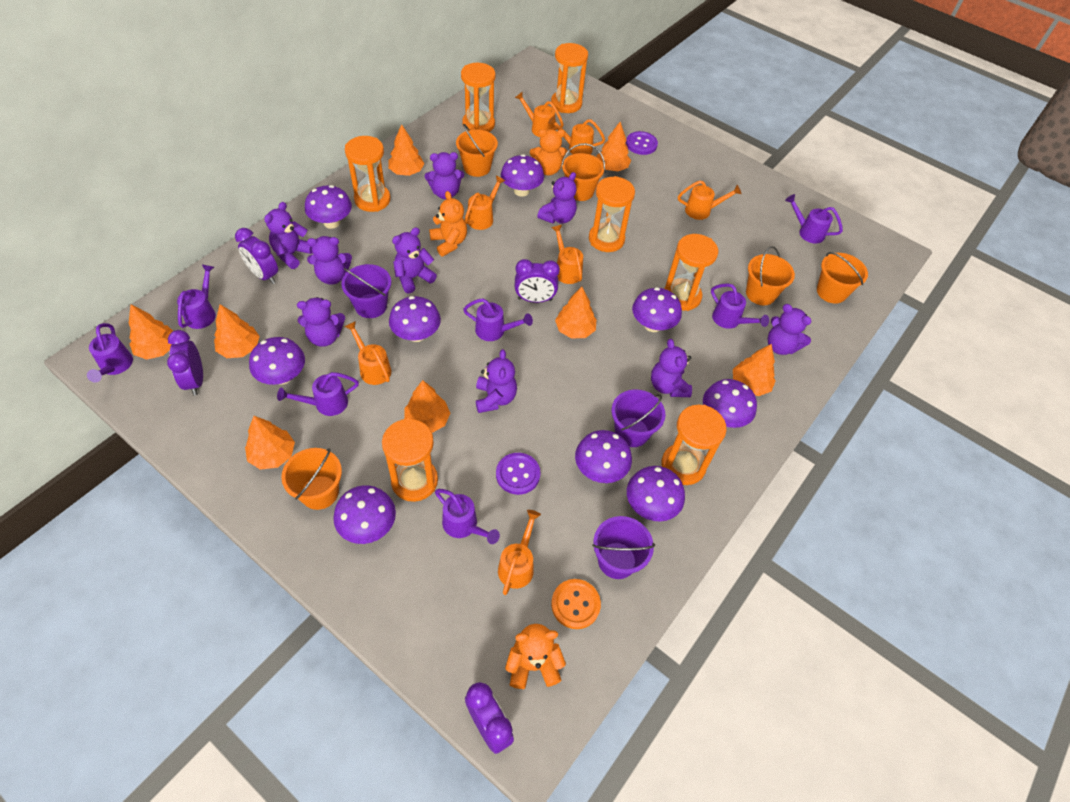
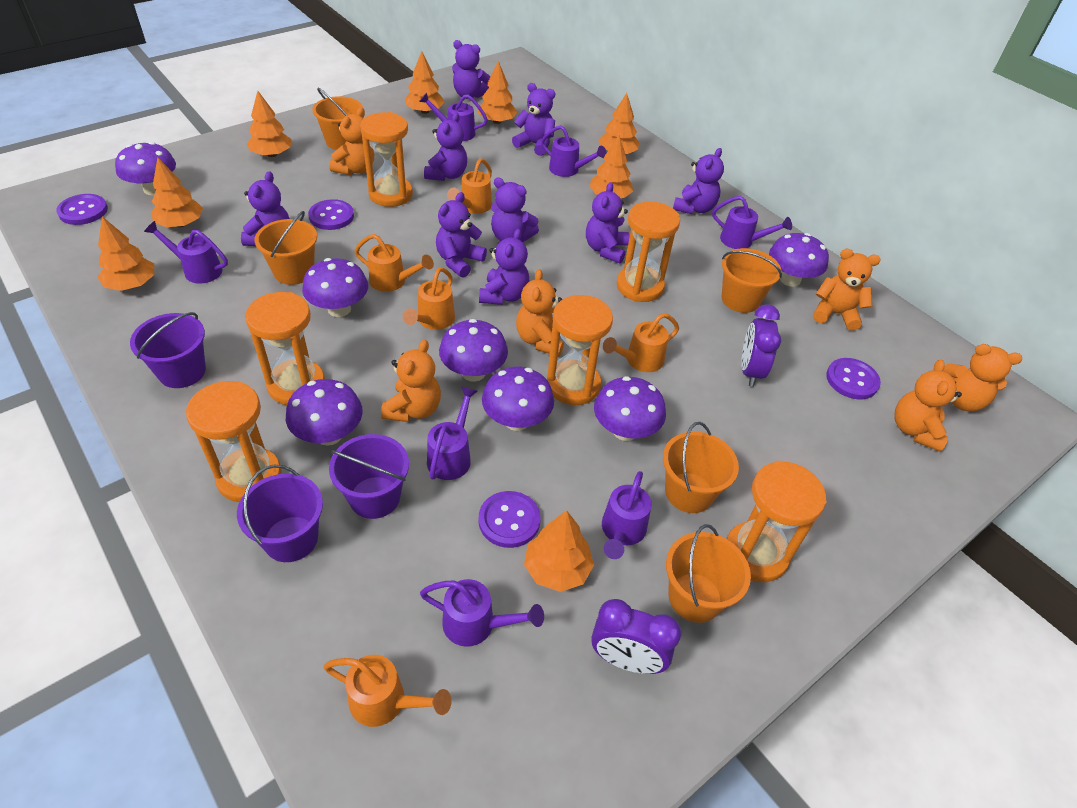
orange button: 1 -> 0
orange hourglass: 7 -> 6
orange teddy bear: 3 -> 6
orange watering can: 7 -> 5
purple button: 2 -> 4
purple clock: 4 -> 2
purple mushroom: 9 -> 7

